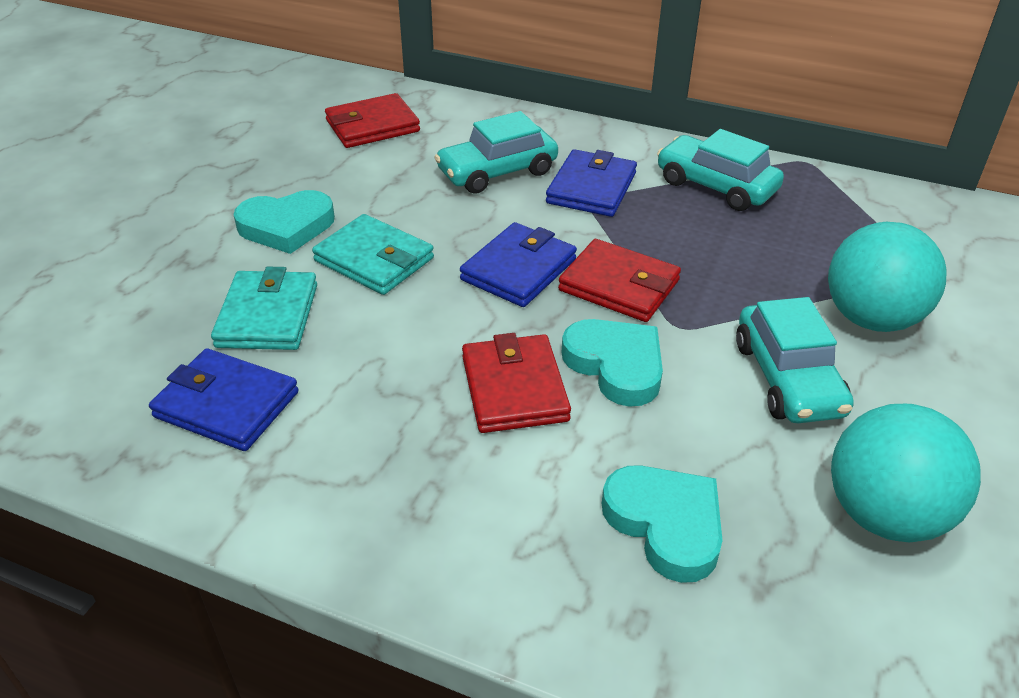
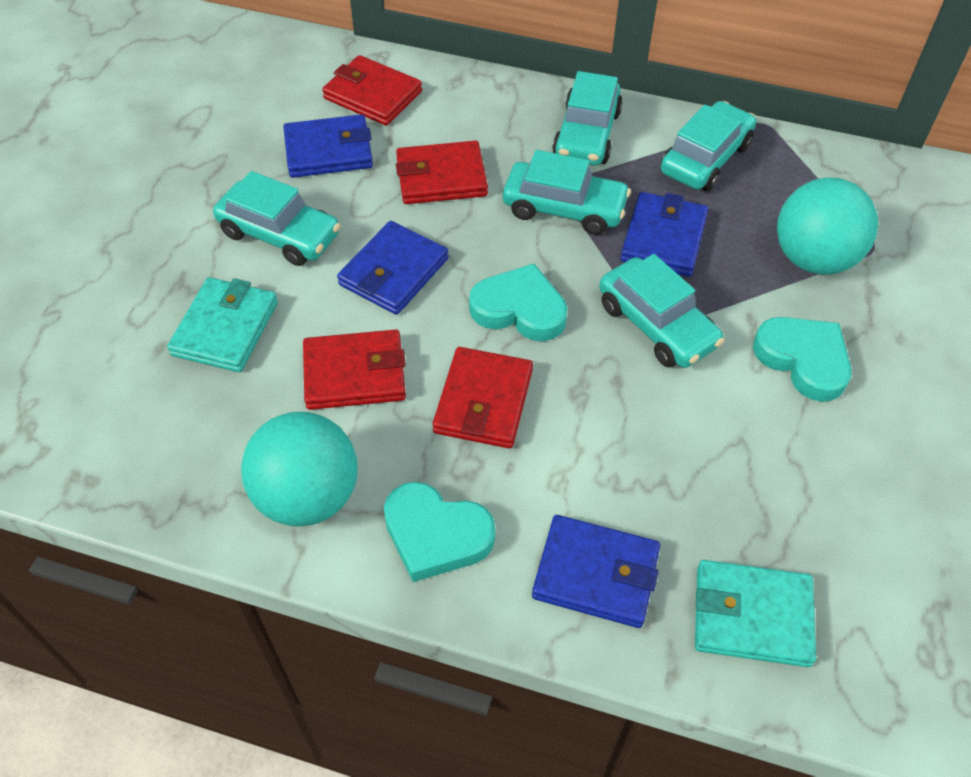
blue wallet: 3 -> 4
red wallet: 3 -> 4
turquoise car: 3 -> 5

